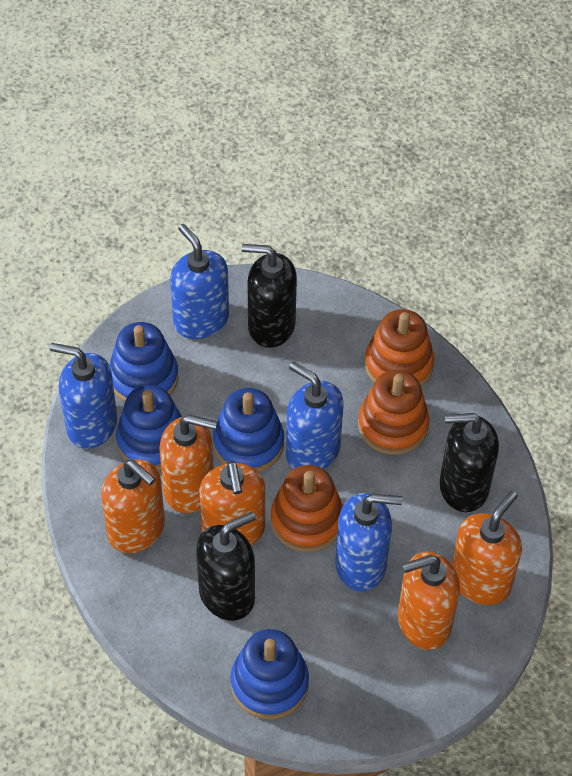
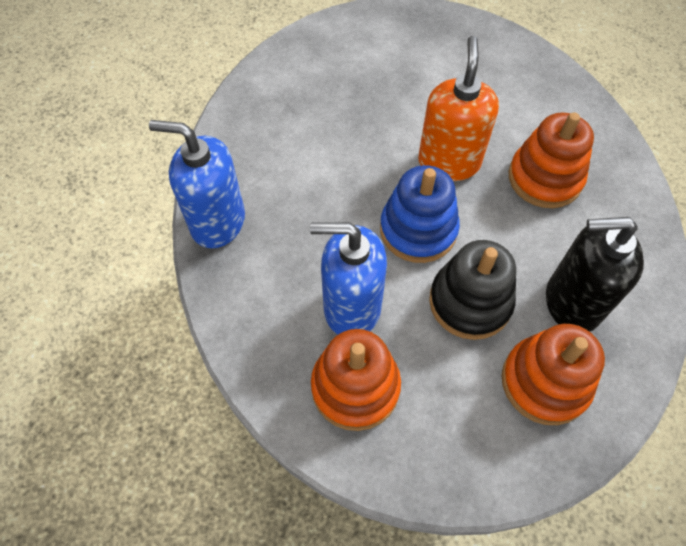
black soap dispenser: 3 -> 1
black stacking toy: 0 -> 1
blue soap dispenser: 4 -> 2
blue stacking toy: 4 -> 1
orange soap dispenser: 5 -> 1

